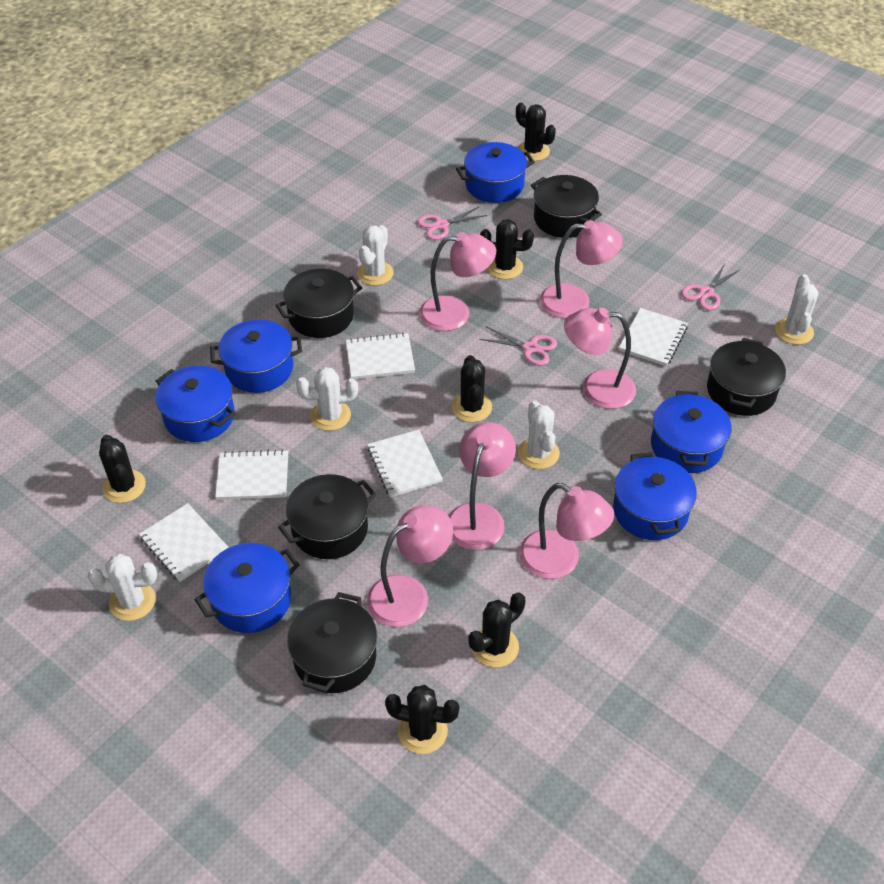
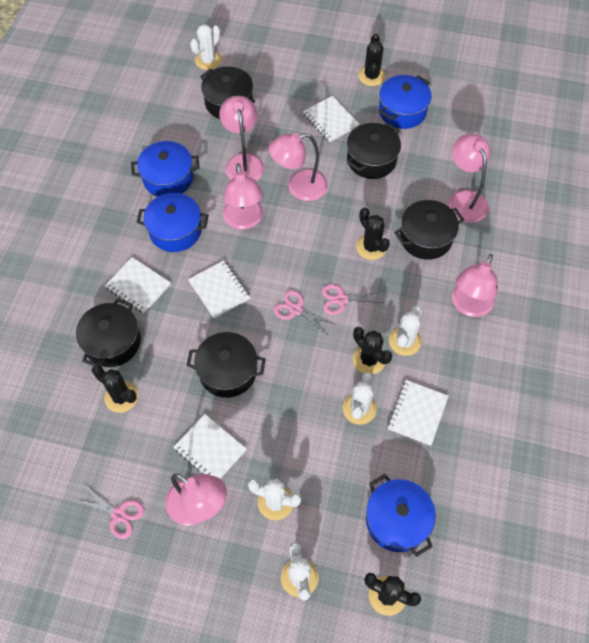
black cactus: 6 -> 5
blue pot: 6 -> 4

